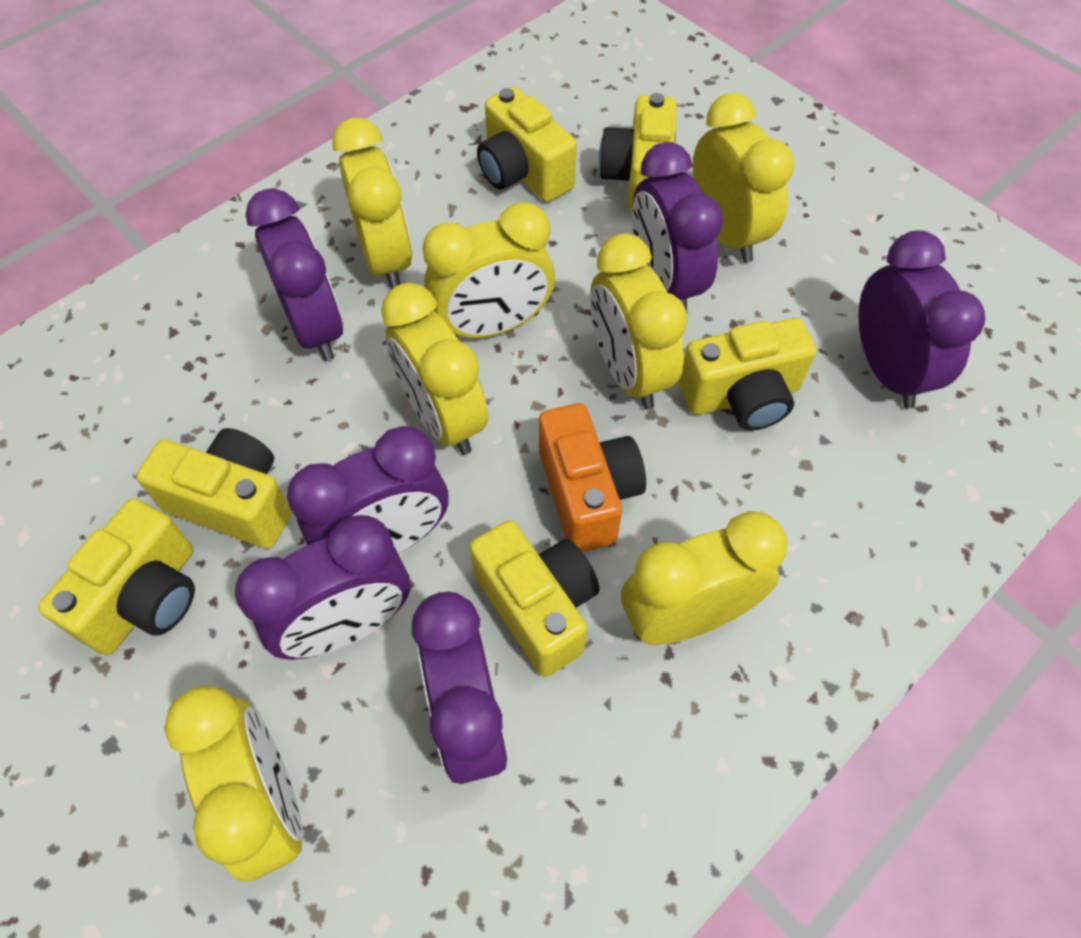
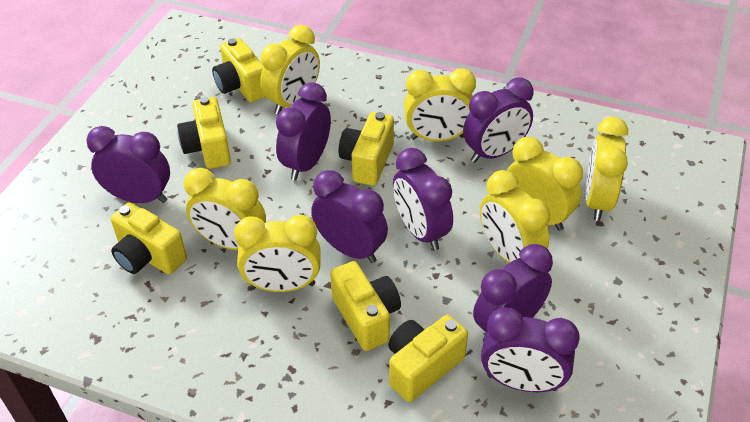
orange camera: 1 -> 0
purple clock: 6 -> 7

